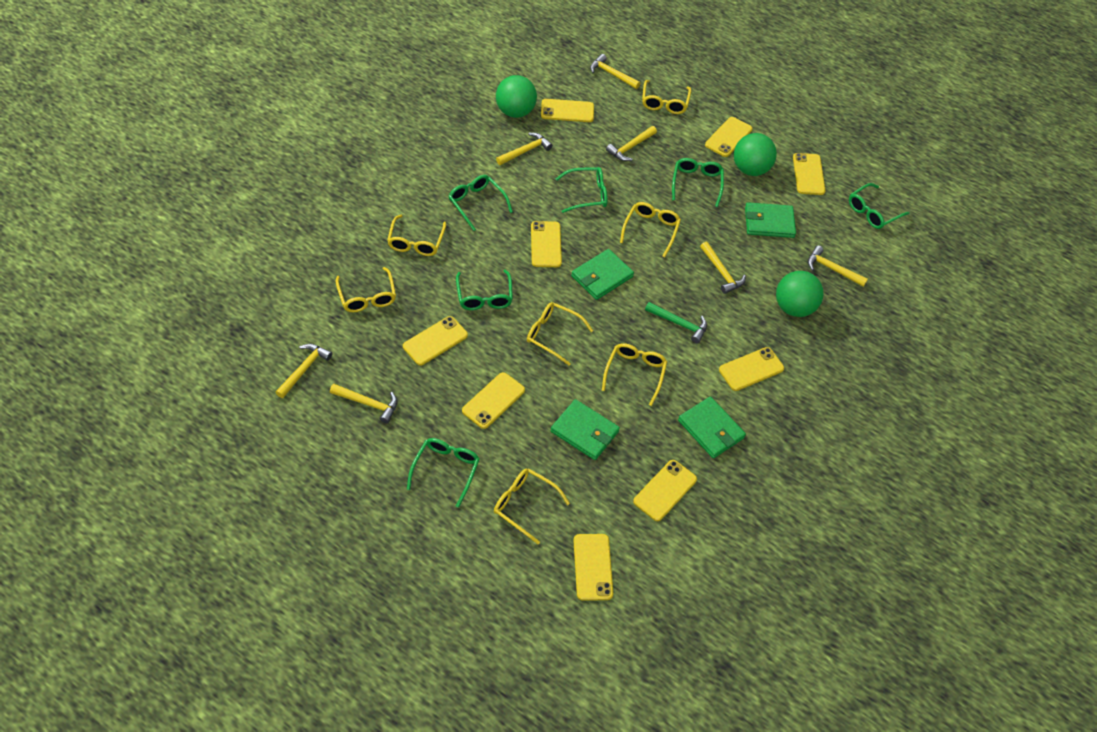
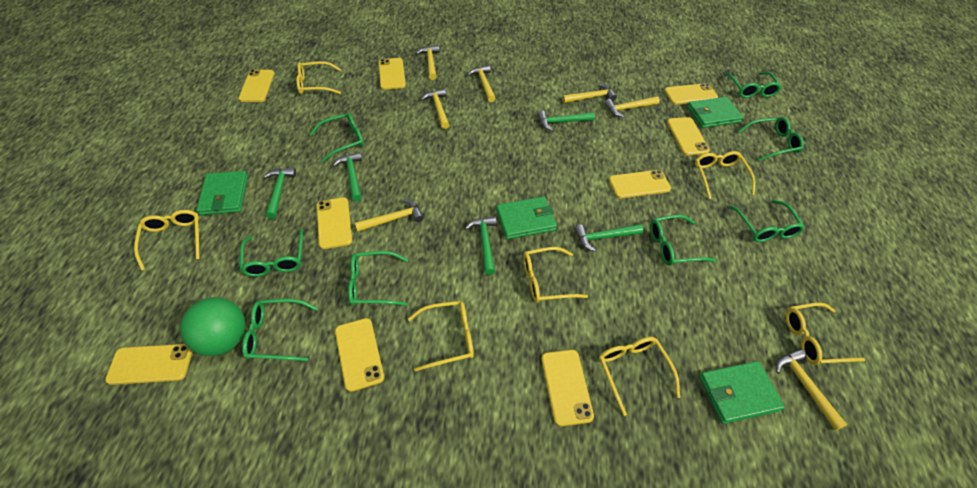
green ball: 3 -> 1
green glasses: 6 -> 8
green hammer: 1 -> 5

